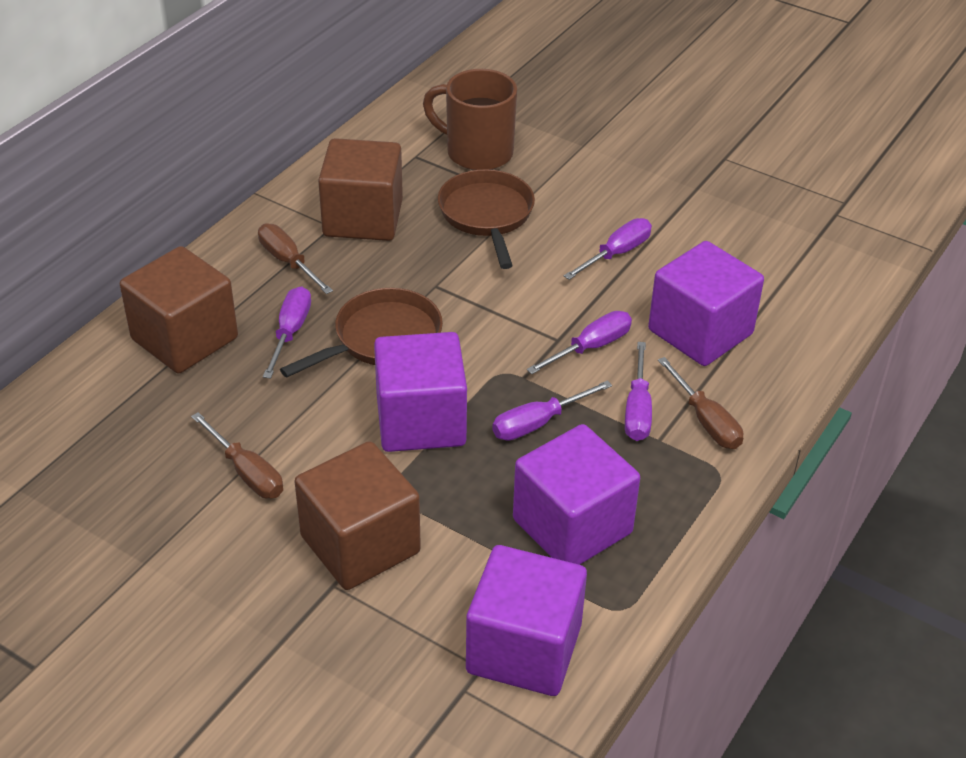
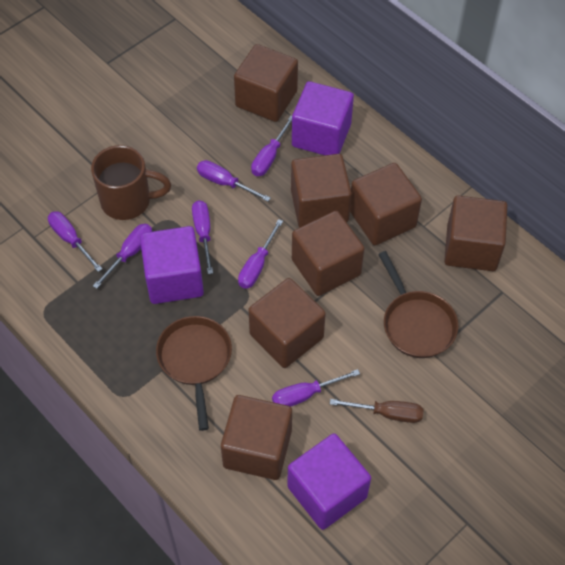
brown cube: 3 -> 7
brown screwdriver: 3 -> 1
purple cube: 4 -> 3
purple screwdriver: 5 -> 7

